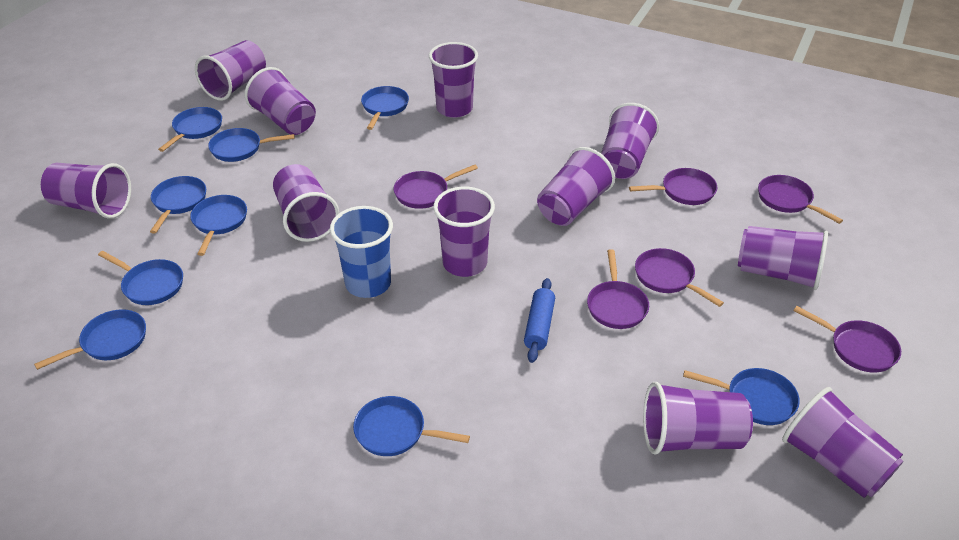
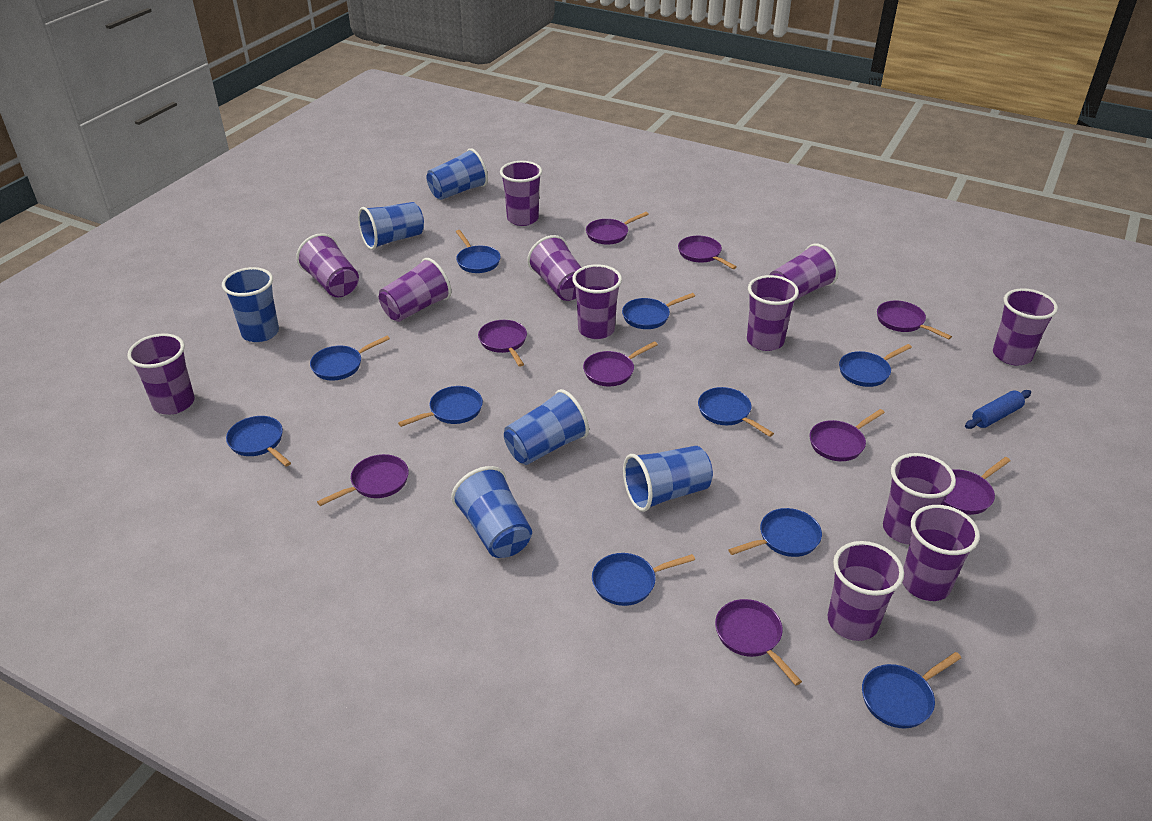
blue cup: 1 -> 6
blue pan: 9 -> 10
purple cup: 11 -> 12
purple pan: 6 -> 9

